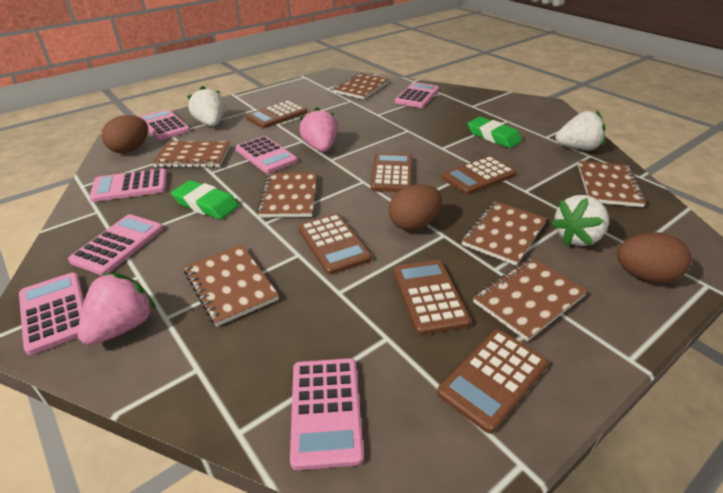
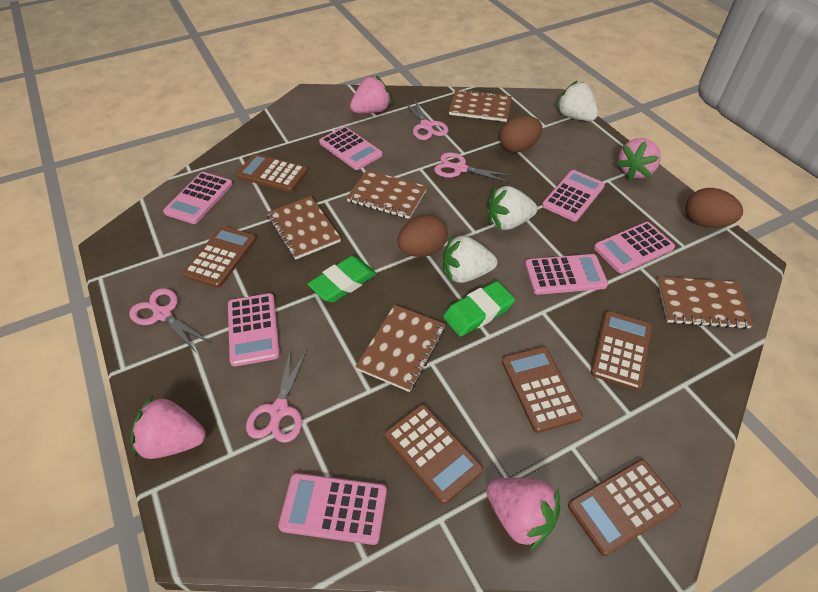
brown notebook: 7 -> 5
pink scissors: 0 -> 4
pink strawberry: 2 -> 4

